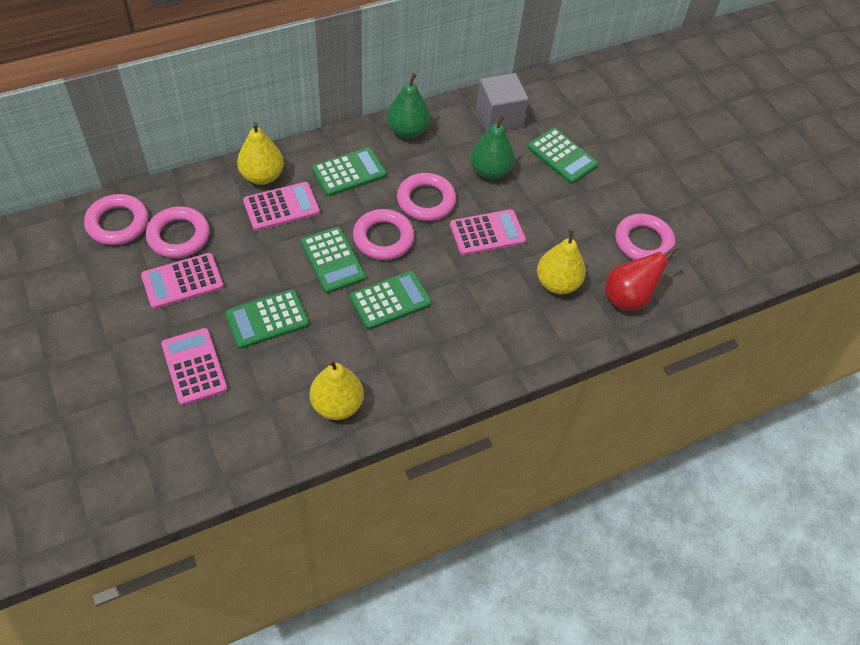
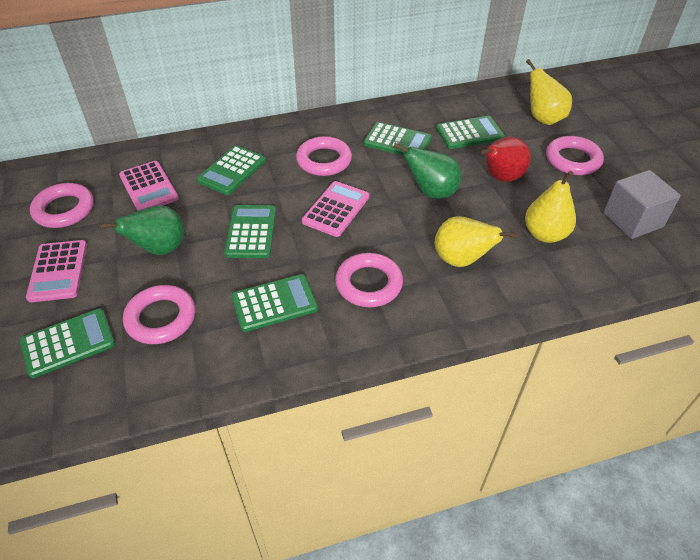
green calculator: 5 -> 6
pink calculator: 4 -> 3

